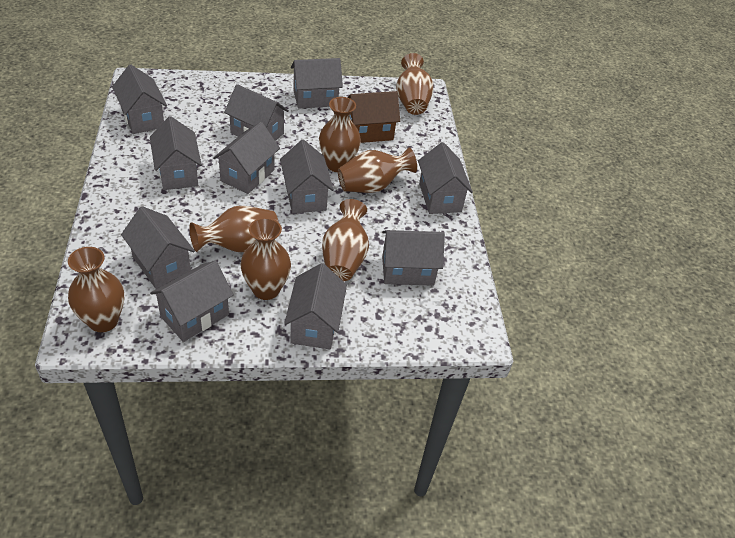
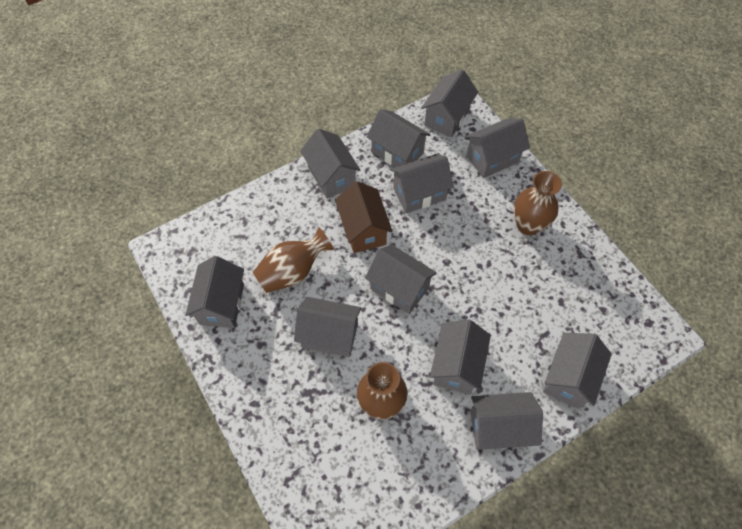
brown vase: 7 -> 3

